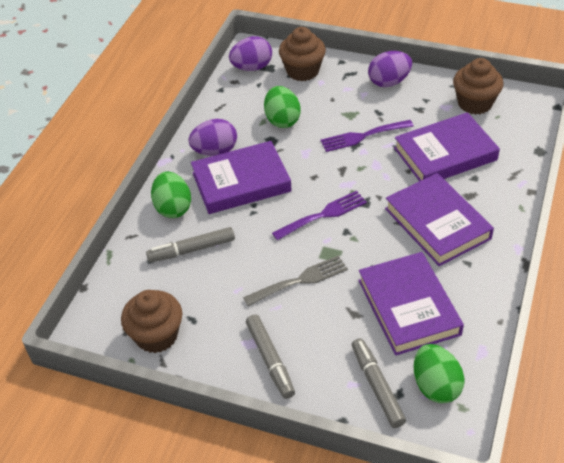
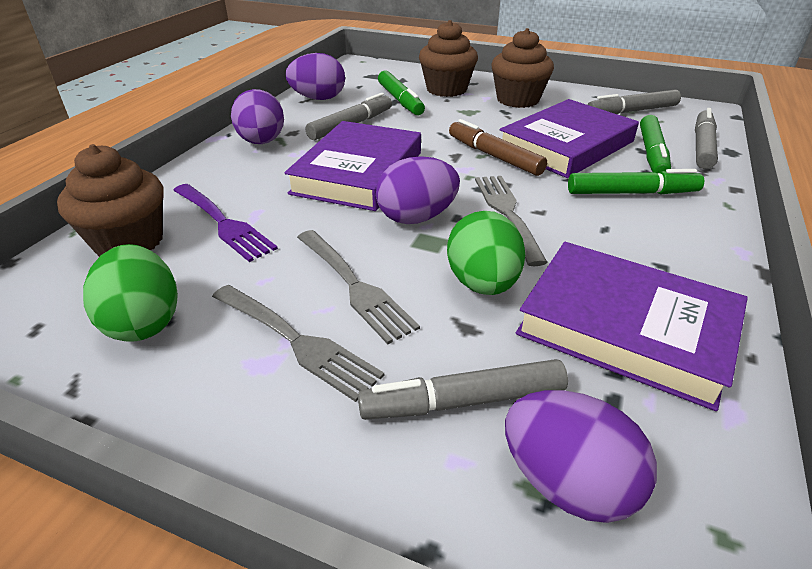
brown marker: 0 -> 1
green egg: 3 -> 2
green marker: 0 -> 3
grey fork: 1 -> 3
grey marker: 3 -> 4
purple book: 4 -> 3
purple egg: 3 -> 4
purple fork: 2 -> 1

